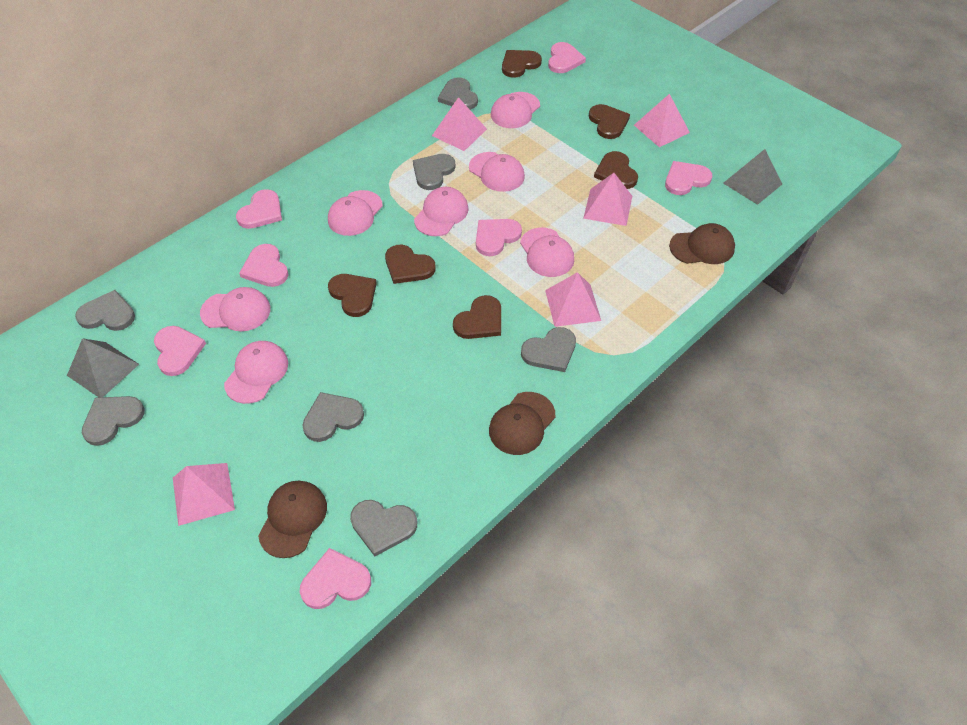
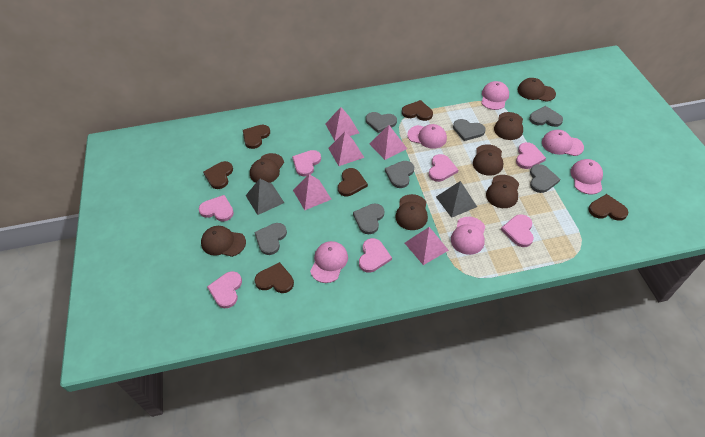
brown cap: 3 -> 7
pink cap: 7 -> 6

